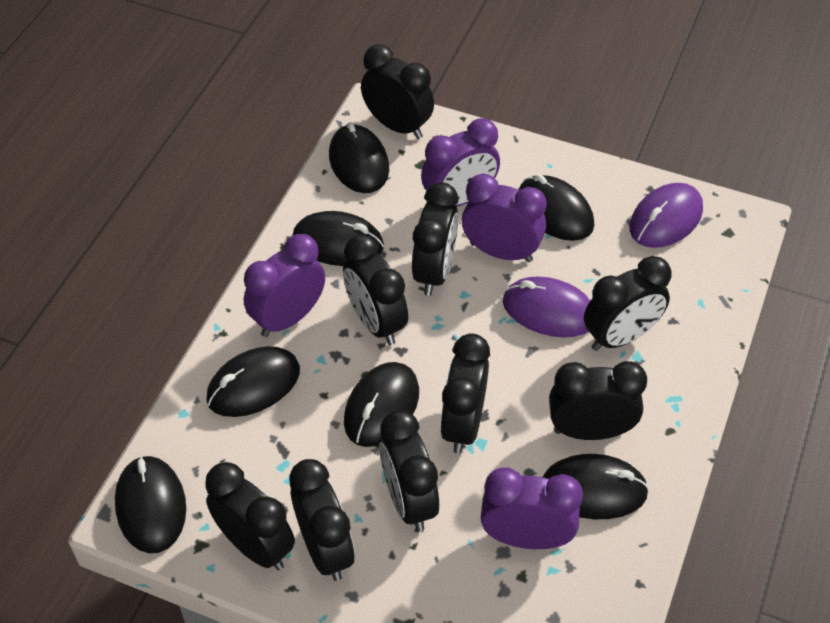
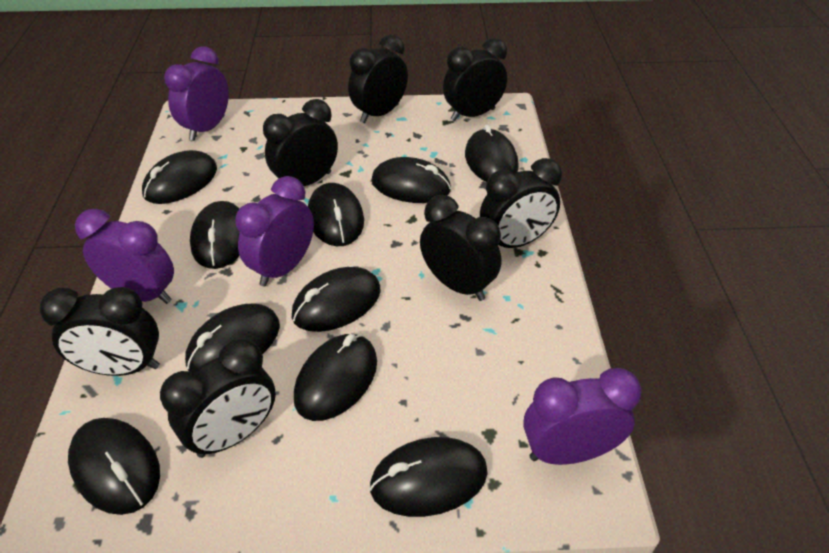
black clock: 9 -> 7
black mouse: 7 -> 10
purple mouse: 2 -> 0

